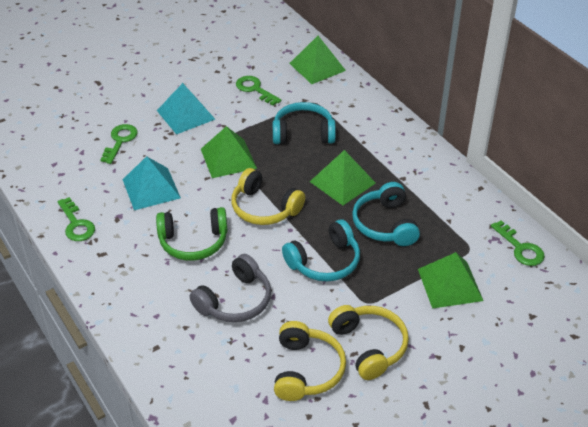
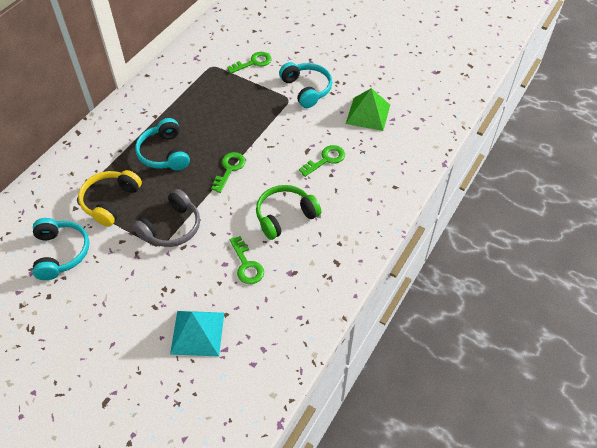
green pyramid: 4 -> 1
turquoise pyramid: 2 -> 1
yellow headphones: 3 -> 1

